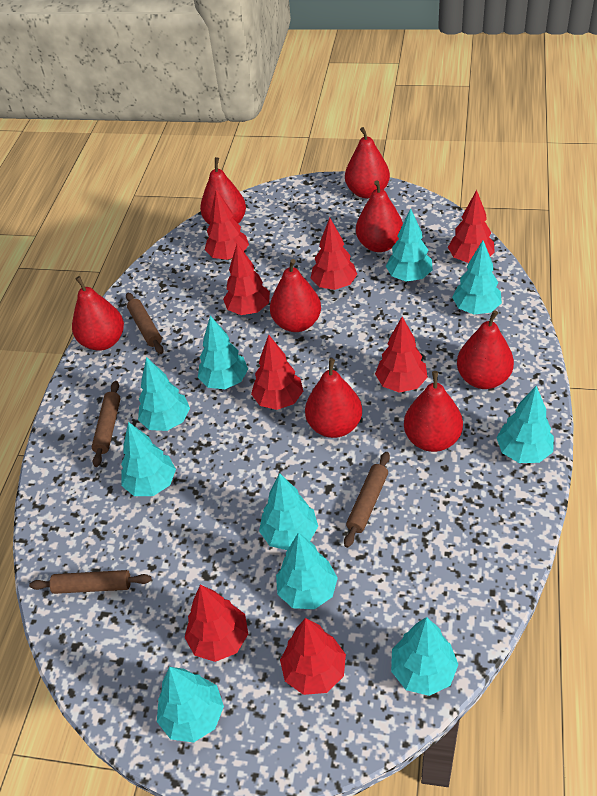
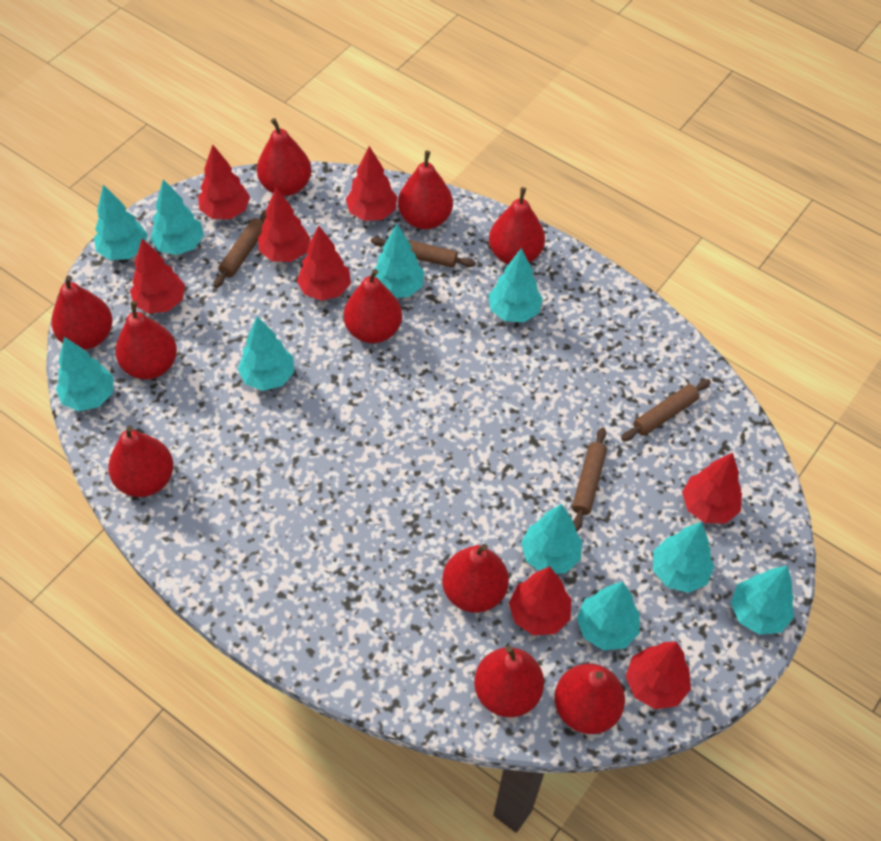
red pear: 8 -> 10

